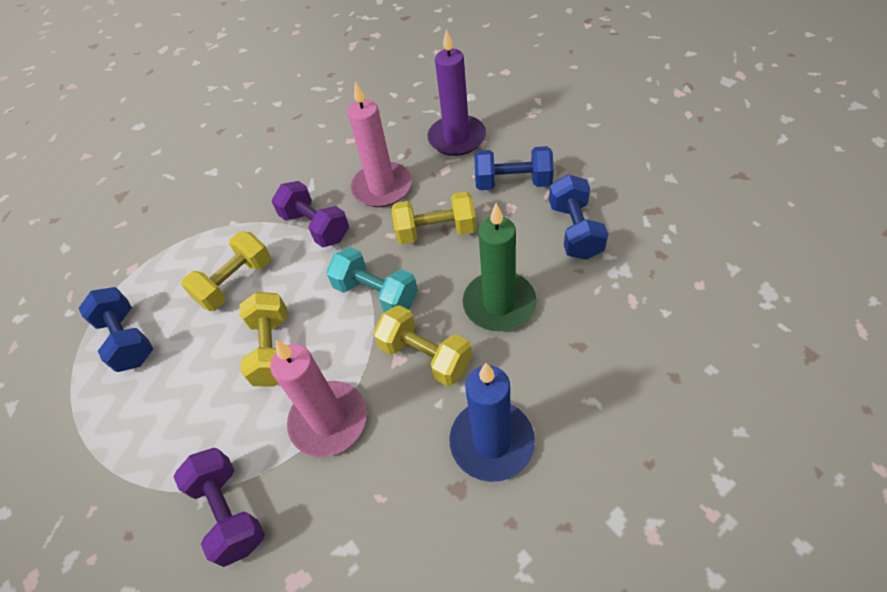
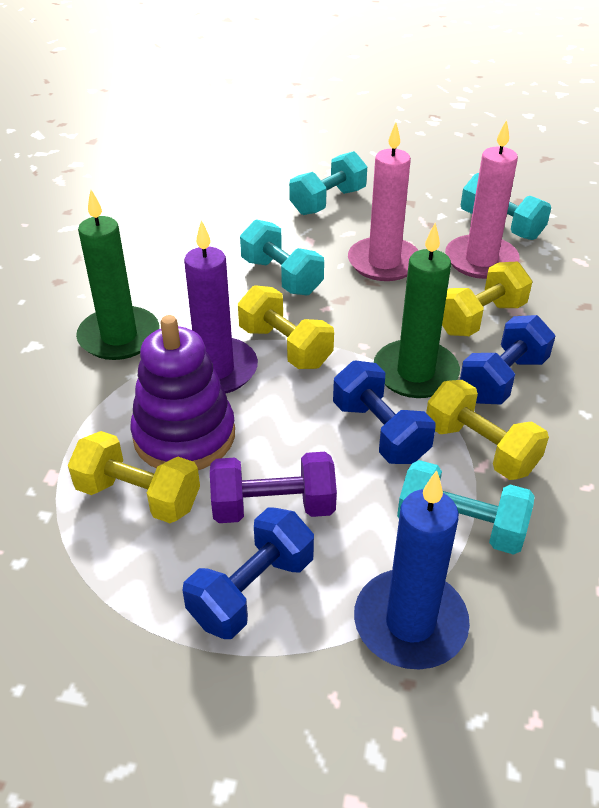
green candle: 1 -> 2
purple dumbbell: 2 -> 1
purple stacking toy: 0 -> 1
turquoise dumbbell: 1 -> 4

